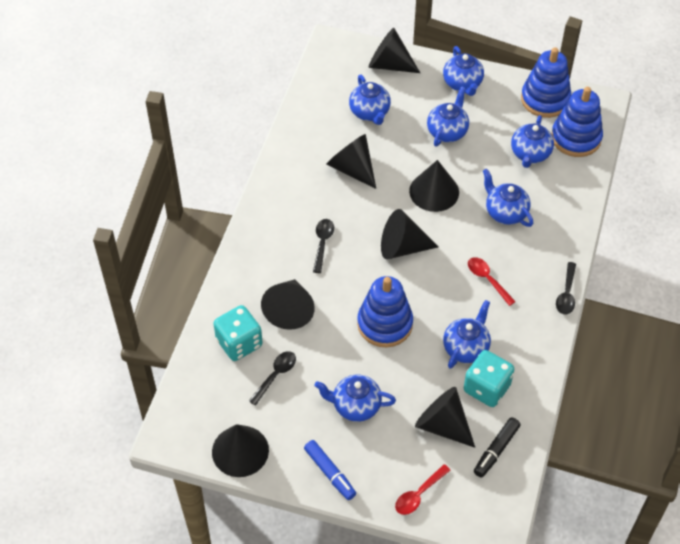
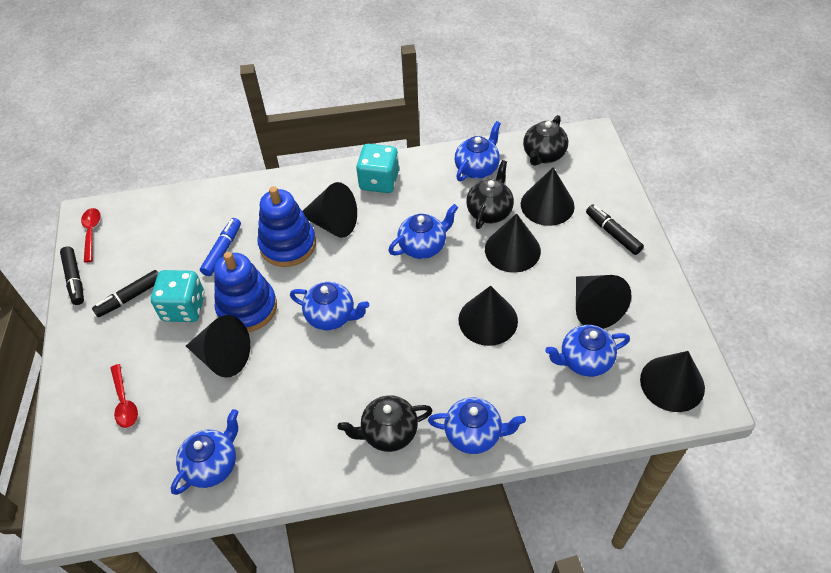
black marker: 1 -> 3
black spoon: 3 -> 0
black teapot: 0 -> 3
blue stacking toy: 3 -> 2
blue teapot: 7 -> 6

